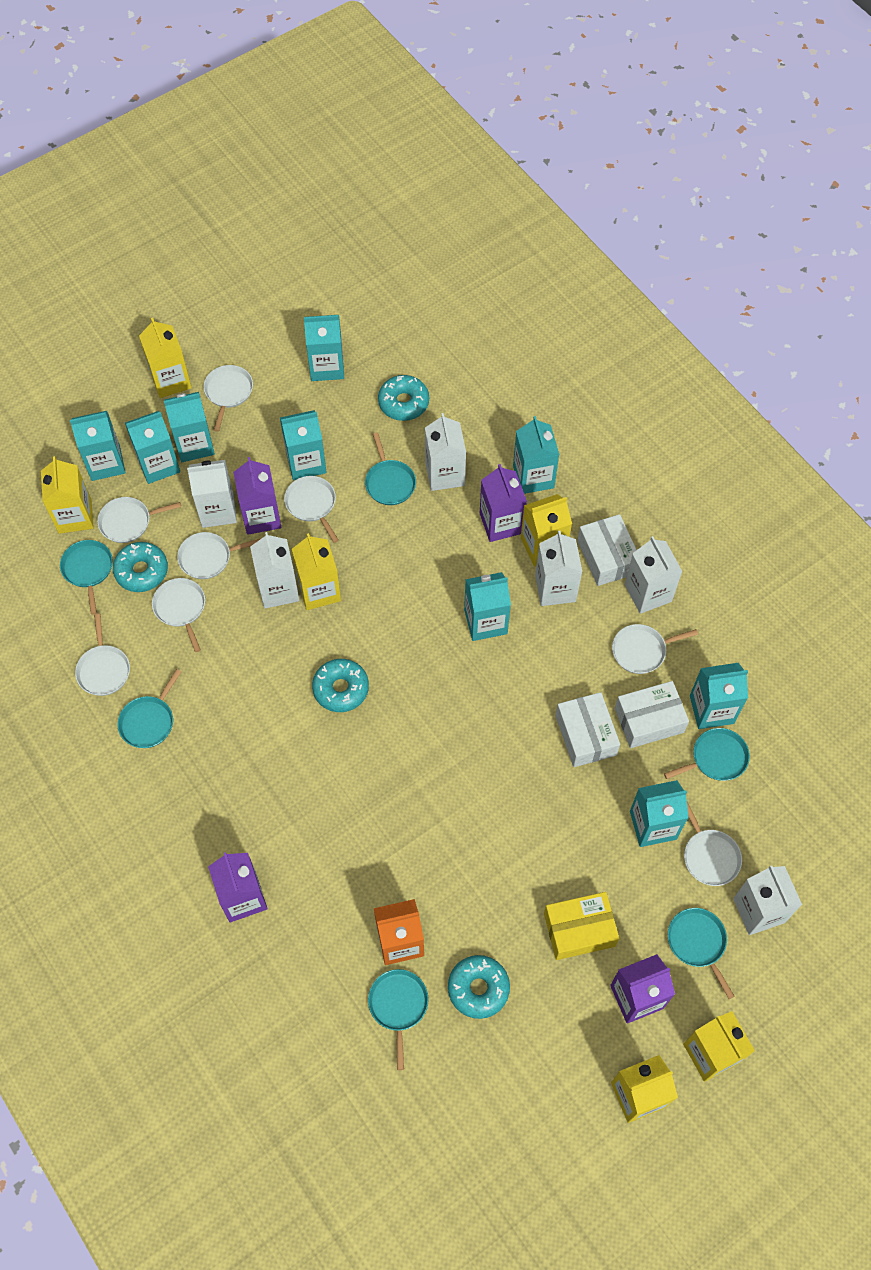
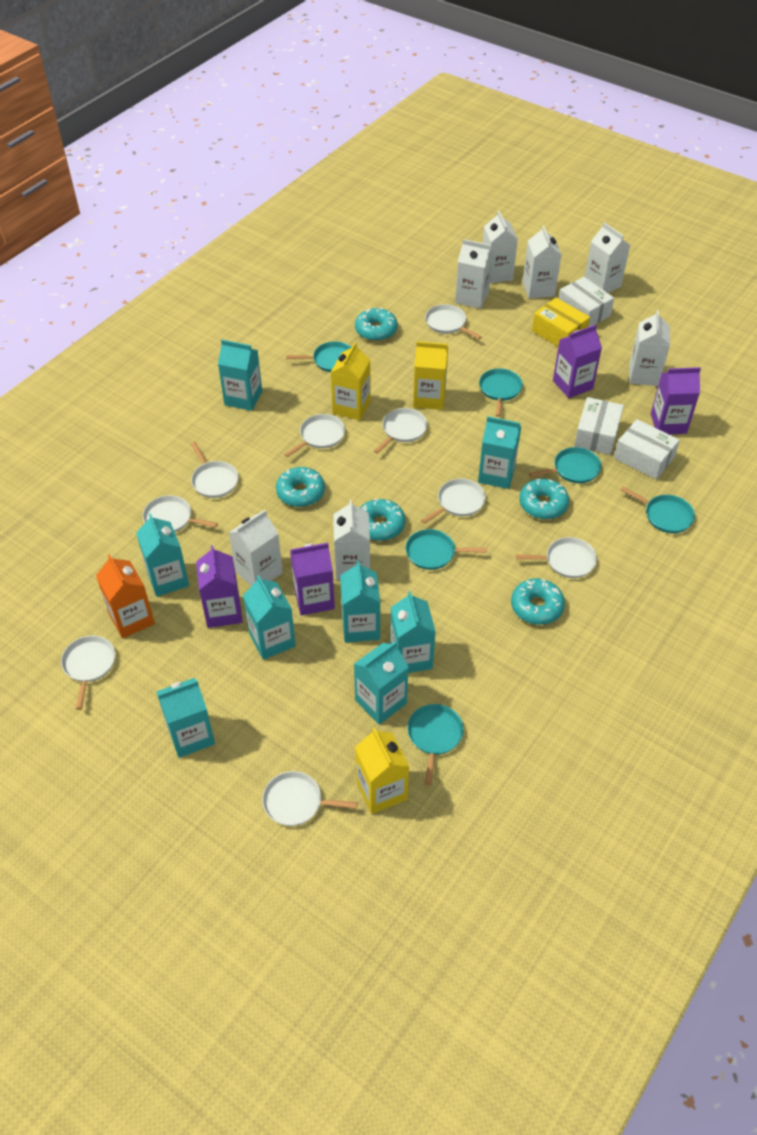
turquoise carton: 9 -> 8
turquoise donut: 4 -> 5
white carton: 6 -> 7
white pan: 8 -> 9
yellow carton: 6 -> 3

